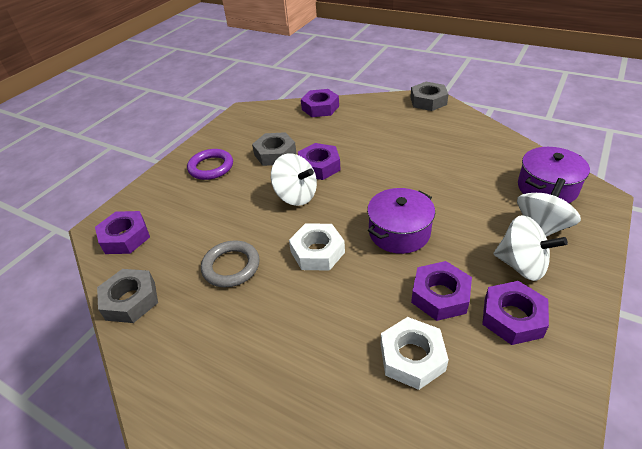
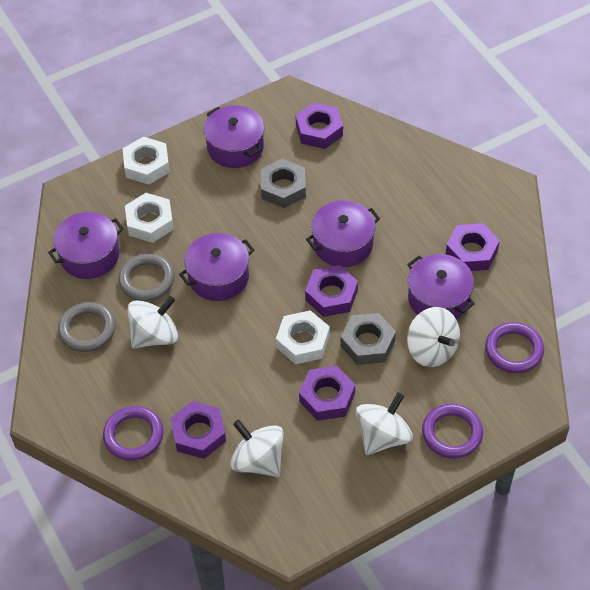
grey nut: 3 -> 2
grey ring: 1 -> 2
purple pot: 2 -> 5
purple ring: 1 -> 3
white nut: 2 -> 3
white spinning top: 3 -> 4

